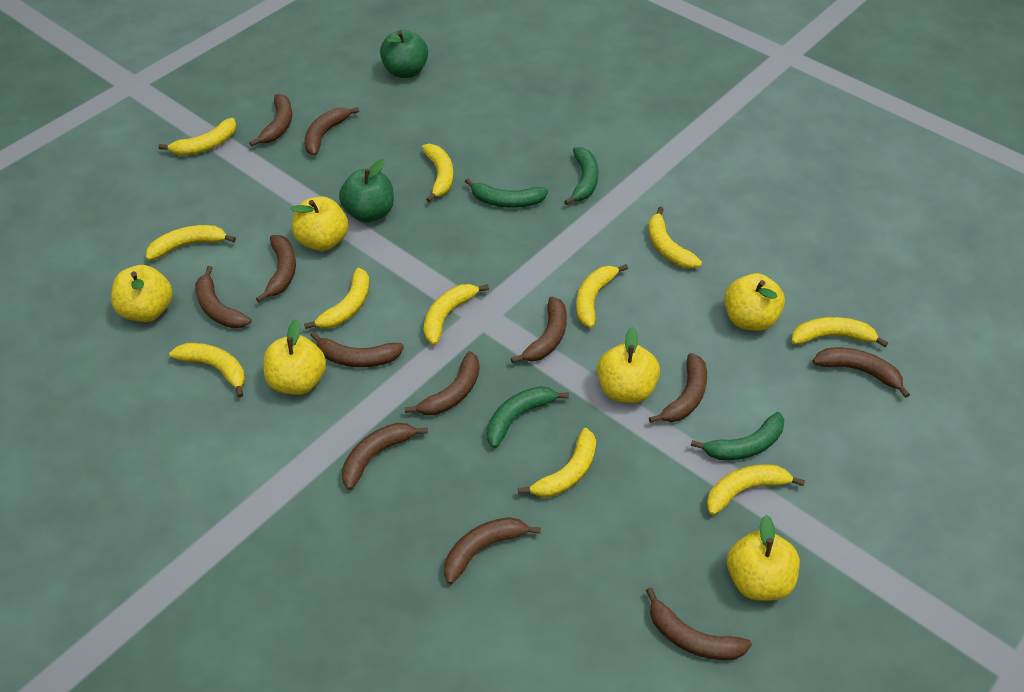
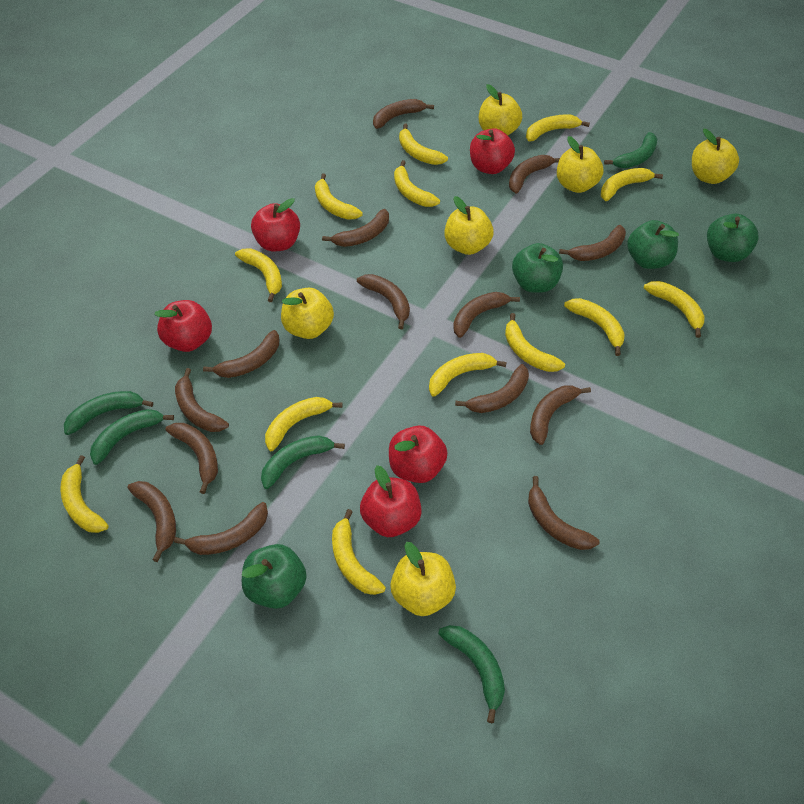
brown banana: 12 -> 14
green apple: 2 -> 4
green banana: 4 -> 5
red apple: 0 -> 5
yellow banana: 11 -> 13

